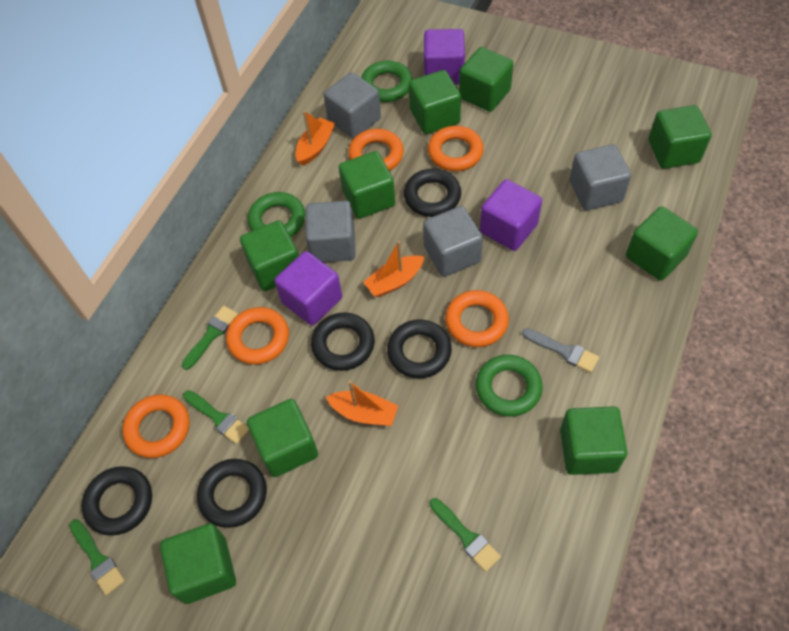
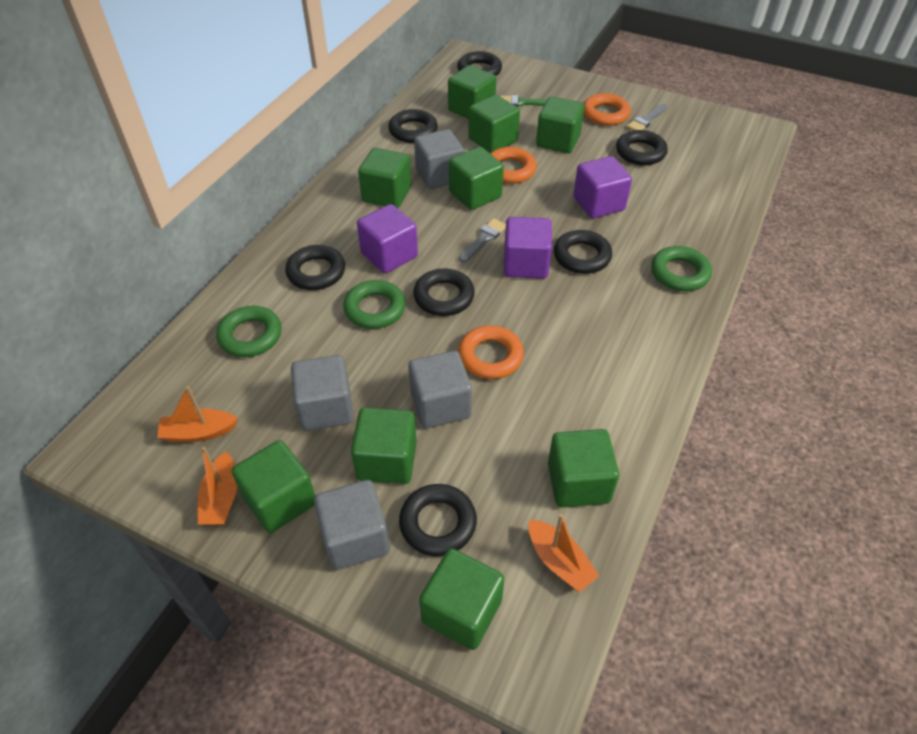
black ring: 5 -> 7
green brush: 4 -> 1
grey brush: 1 -> 2
orange ring: 5 -> 3

